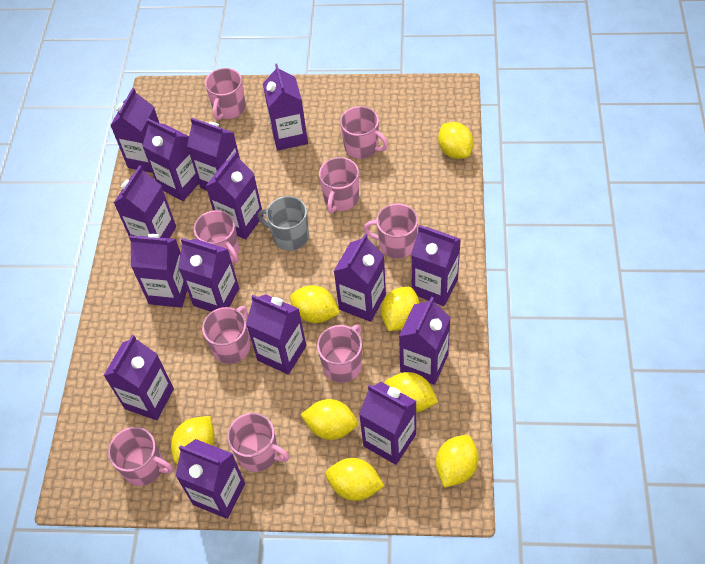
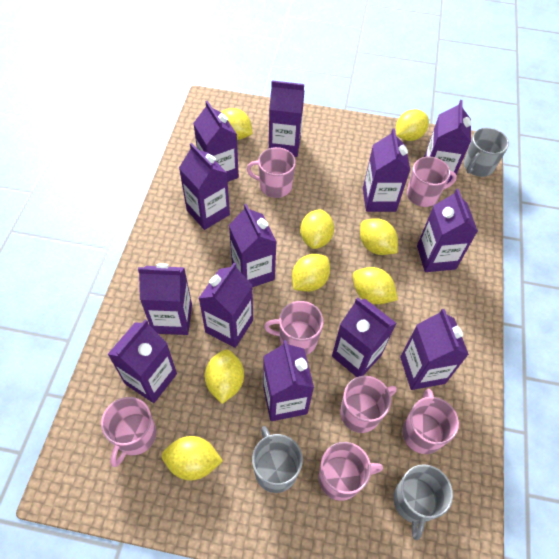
grey mug: 1 -> 3
pink mug: 9 -> 7
purple carton: 15 -> 13

